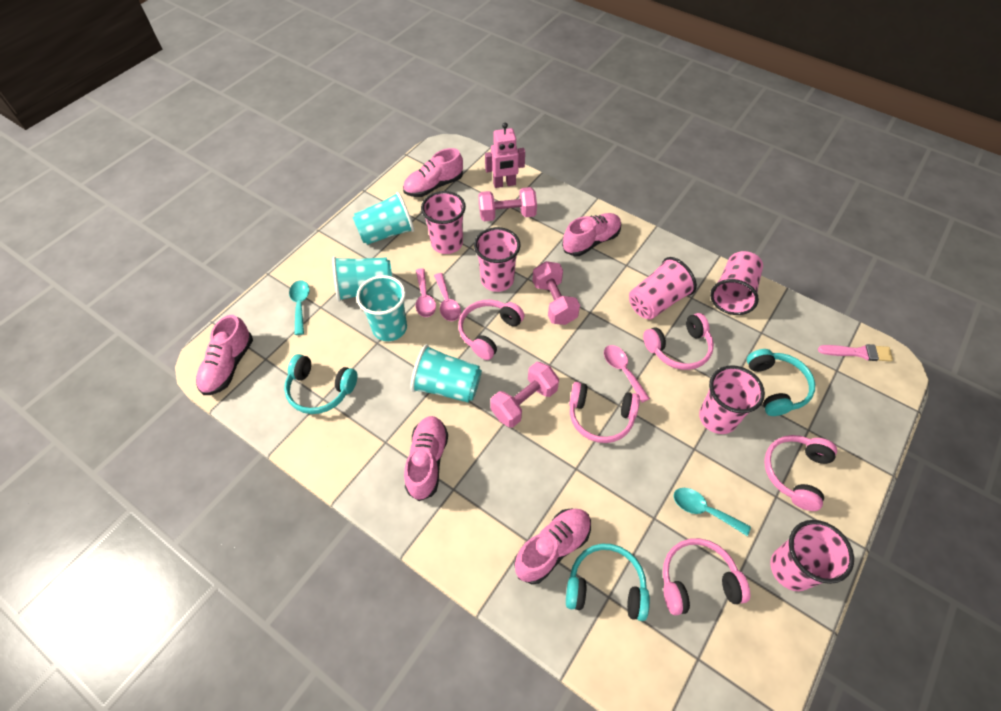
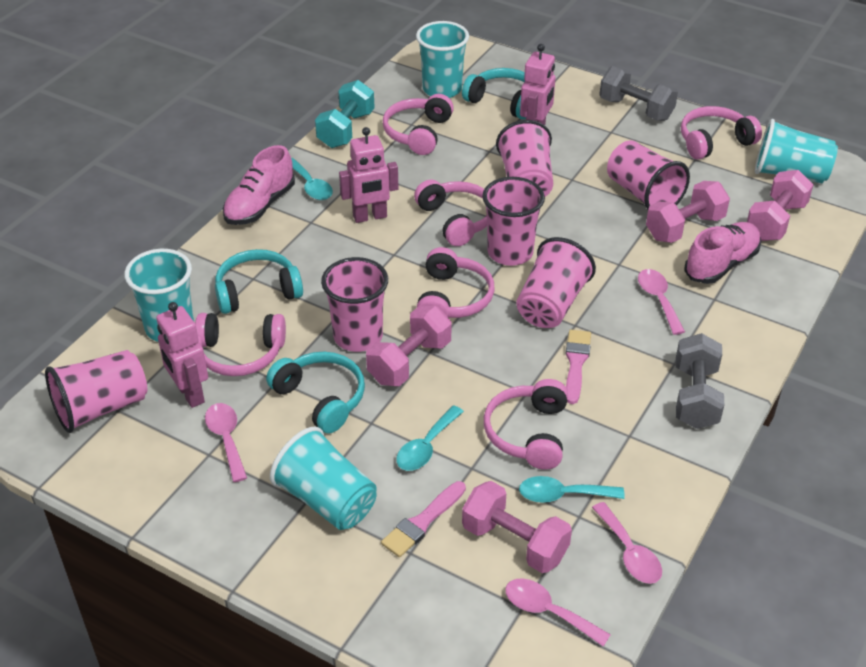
grey dumbbell: 0 -> 2
pink brush: 1 -> 2
pink dumbbell: 3 -> 4
pink headphones: 5 -> 6
pink robot: 1 -> 3
pink shoe: 5 -> 2
pink spoon: 3 -> 4
turquoise dumbbell: 0 -> 1
turquoise spoon: 2 -> 3

